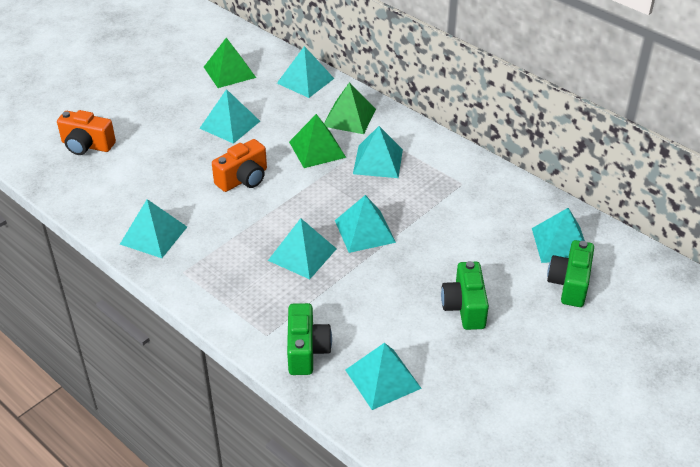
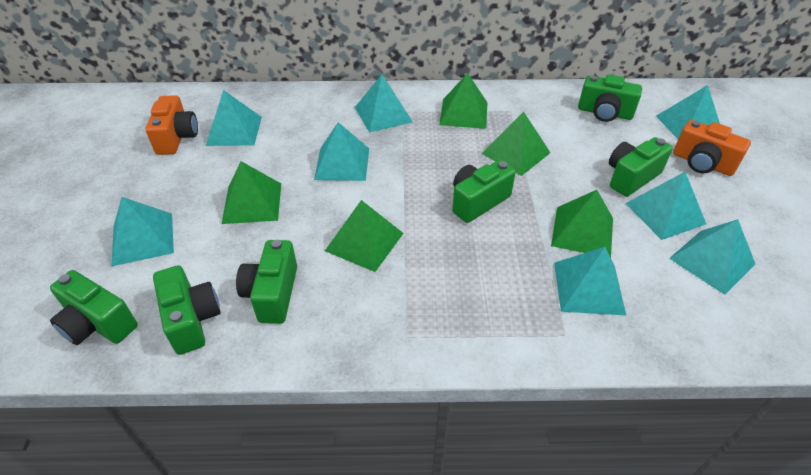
green camera: 3 -> 6
green pyramid: 3 -> 5

